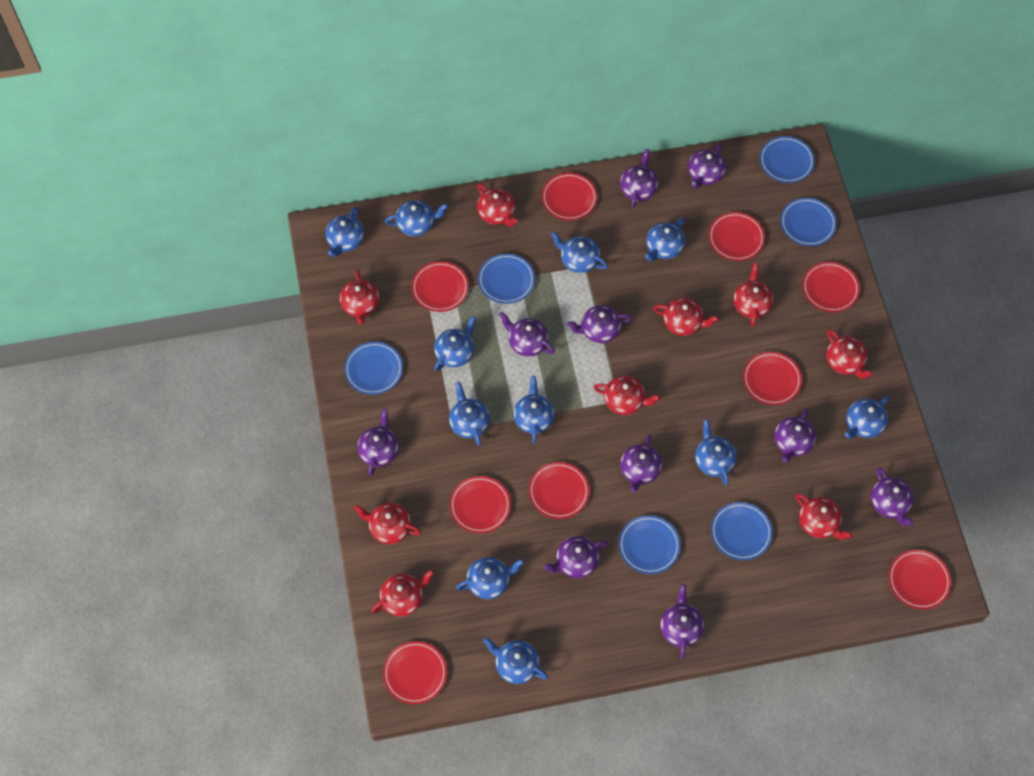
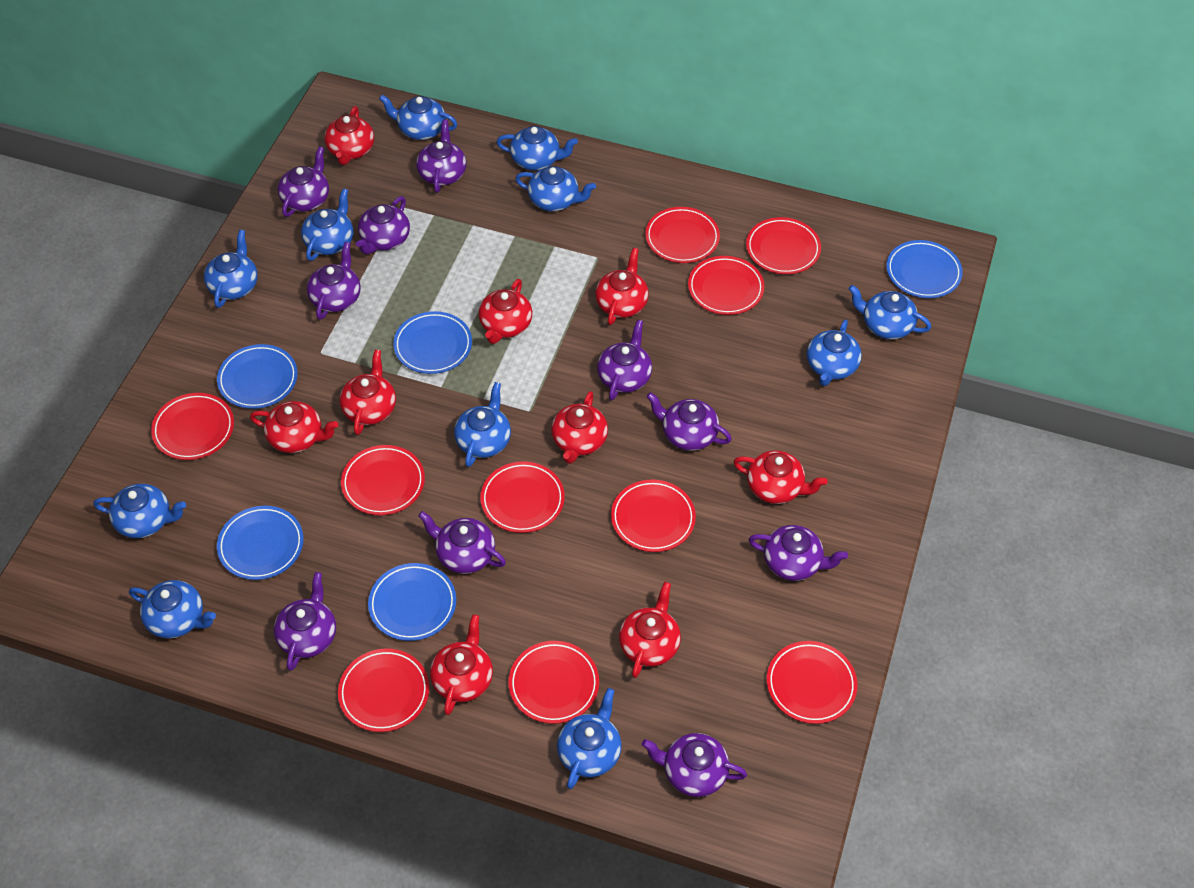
blue plate: 6 -> 5
red plate: 9 -> 10

